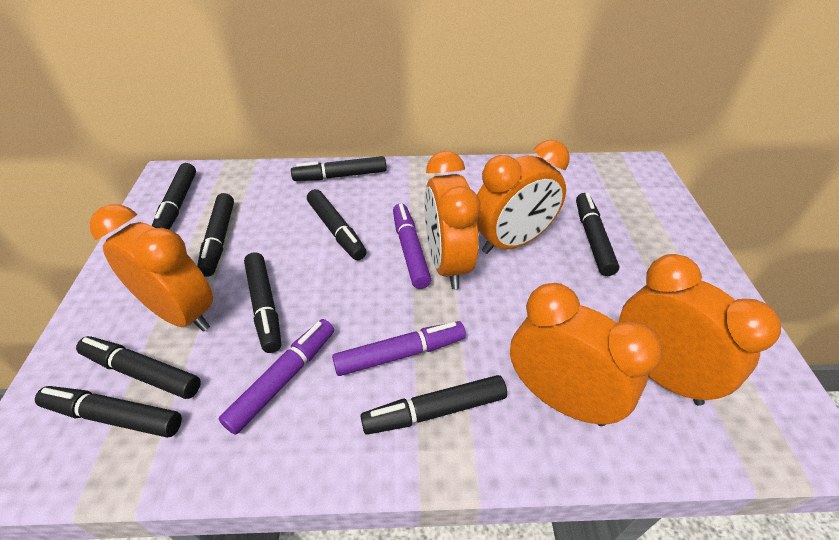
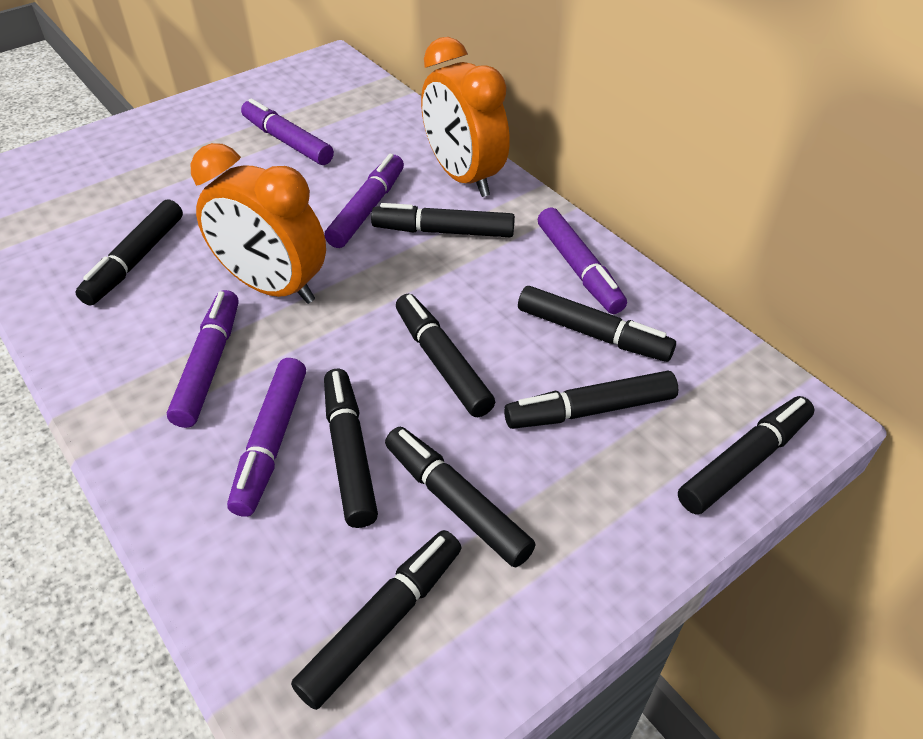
orange clock: 5 -> 2
purple marker: 3 -> 5

